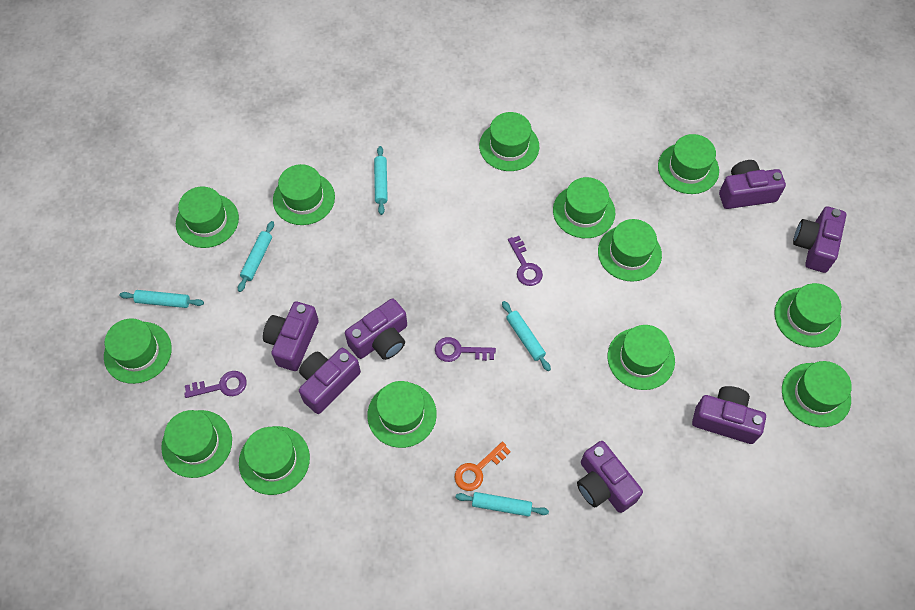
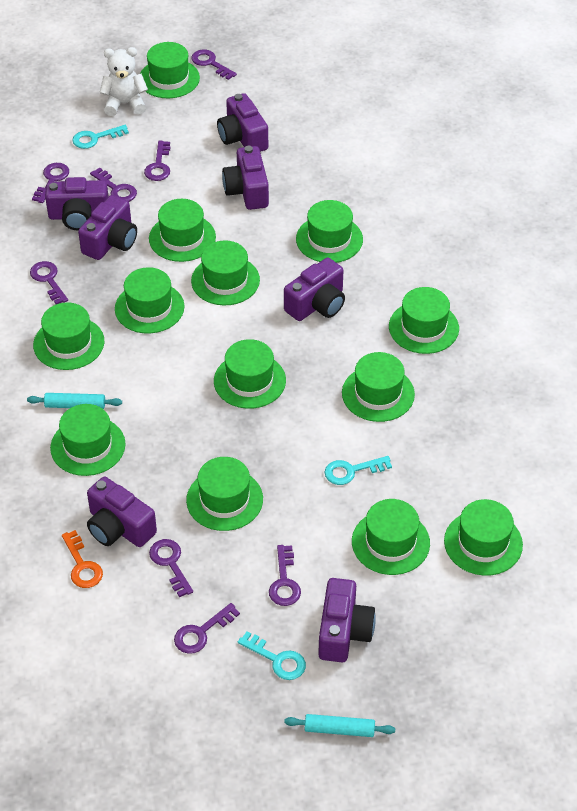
purple key: 3 -> 8
turquoise key: 0 -> 3
turquoise rolling pin: 5 -> 2
white teddy bear: 0 -> 1

